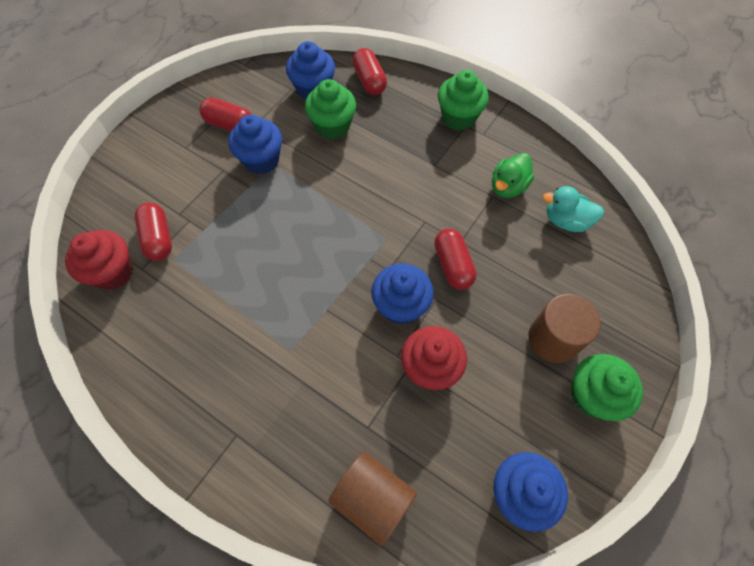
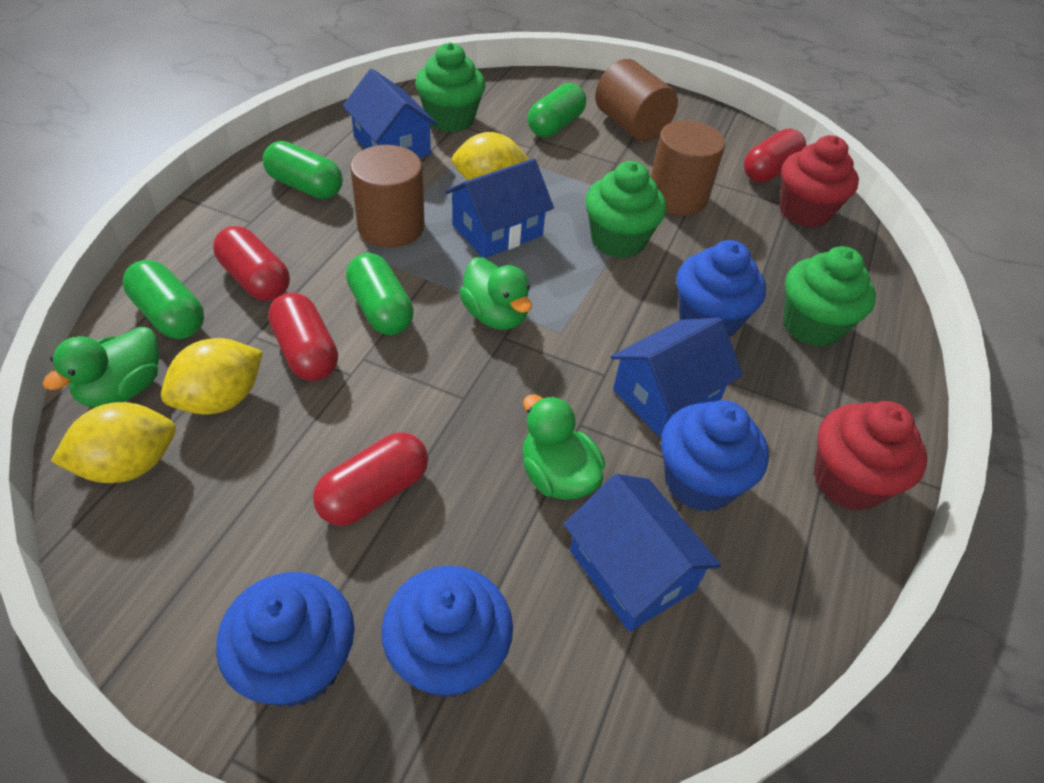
blue house: 0 -> 4
brown cylinder: 2 -> 3
green capsule: 0 -> 4
green duck: 1 -> 3
turquoise duck: 1 -> 0
yellow lemon: 0 -> 3

